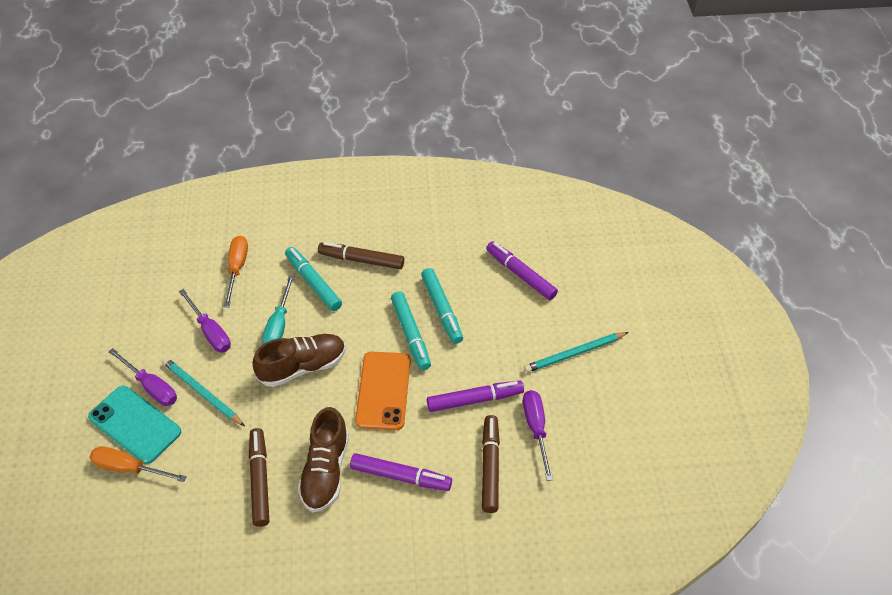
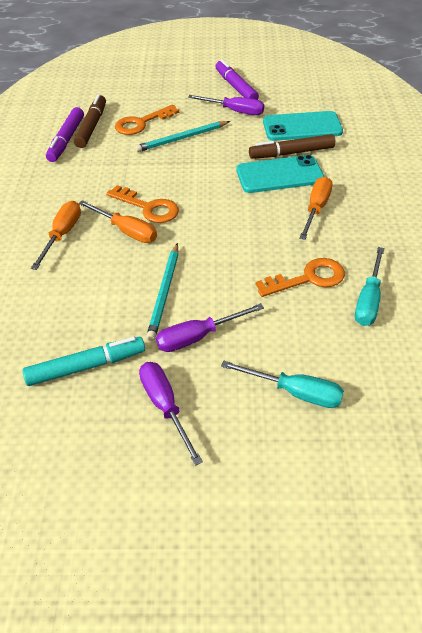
brown marker: 3 -> 2
brown shoe: 2 -> 0
orange key: 0 -> 3
orange phone: 1 -> 0
orange screwdriver: 2 -> 3
purple marker: 3 -> 2
turquoise marker: 3 -> 1
turquoise phone: 1 -> 2
turquoise screwdriver: 1 -> 2

